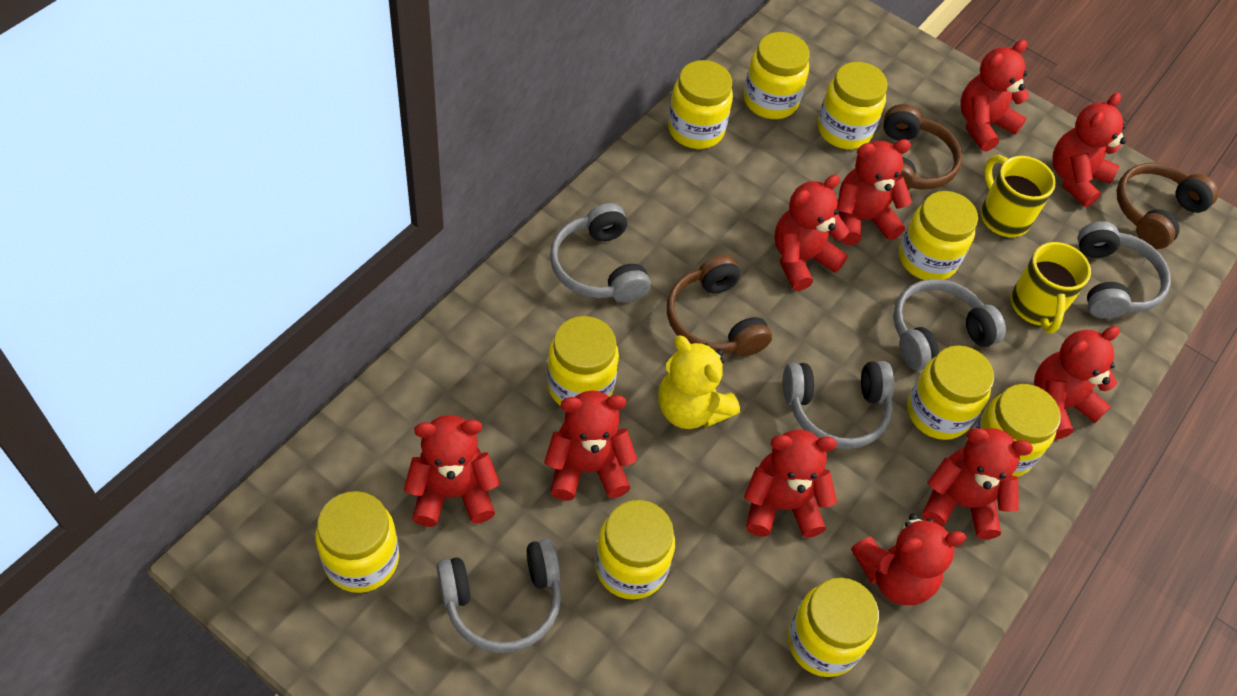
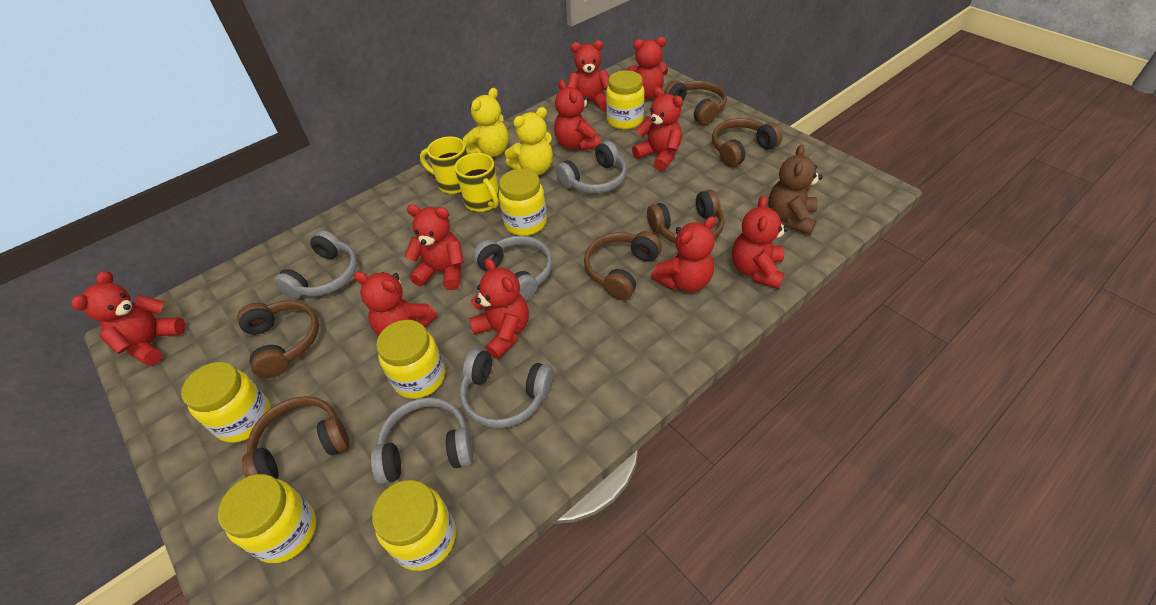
brown headphones: 3 -> 6
brown teddy bear: 0 -> 1
yellow jar: 10 -> 6
yellow teddy bear: 1 -> 2

